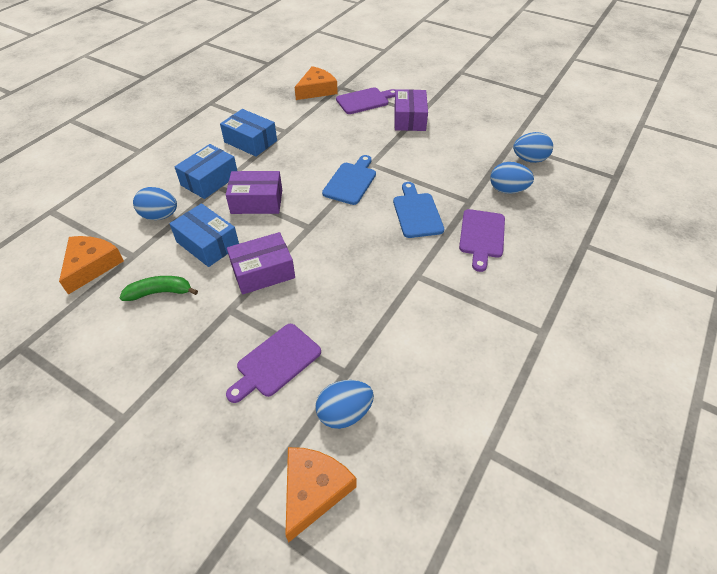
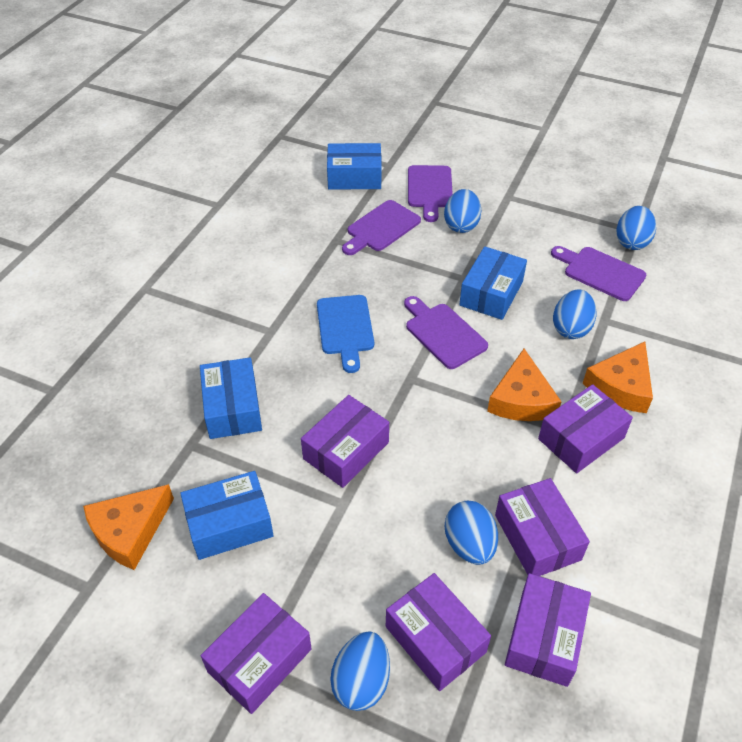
blue box: 3 -> 4
blue cutting board: 2 -> 1
blue egg: 4 -> 5
green banana: 1 -> 0
purple box: 3 -> 6
purple cutting board: 3 -> 4

